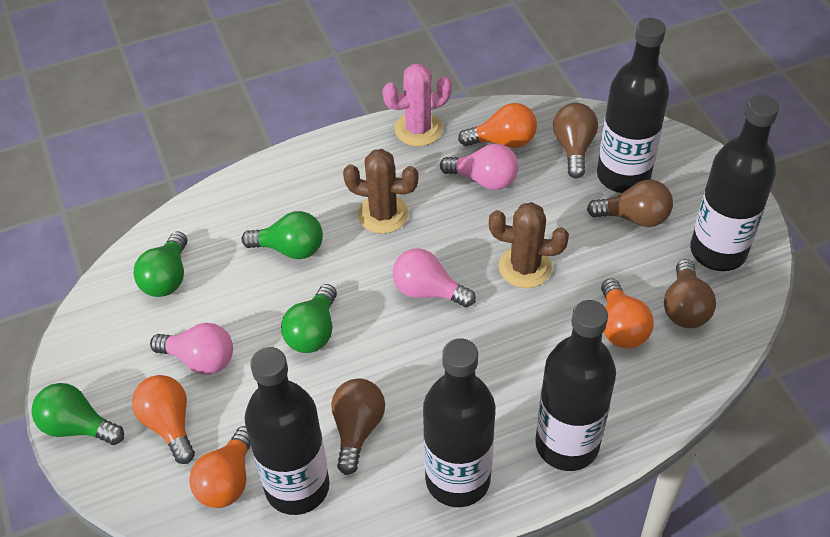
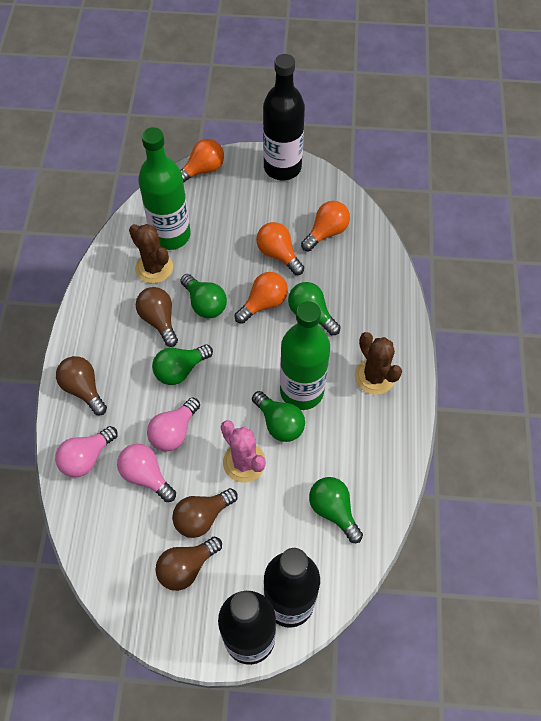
black bottle: 5 -> 3
green bottle: 0 -> 2
green light bulb: 4 -> 5

